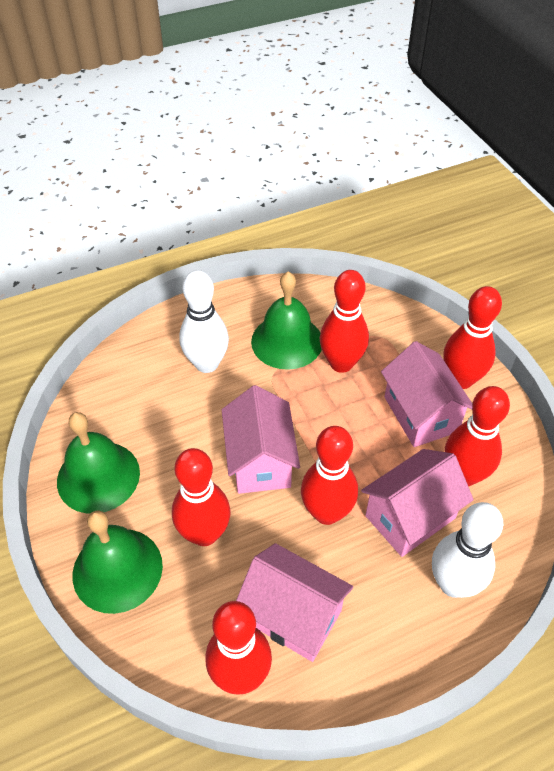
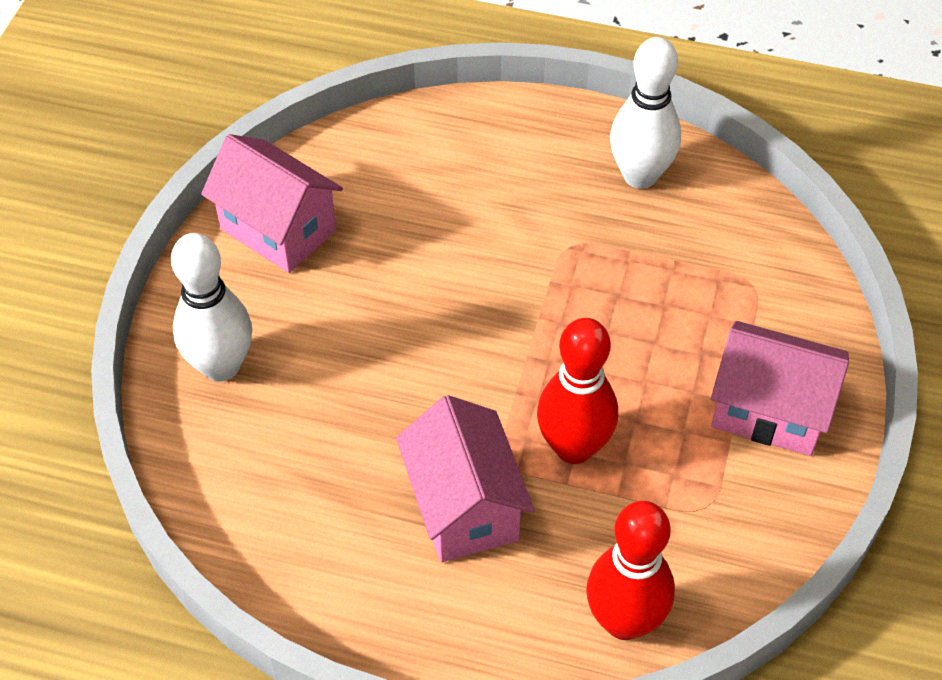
green bell: 3 -> 0
pink house: 4 -> 3
red bowling pin: 6 -> 2

